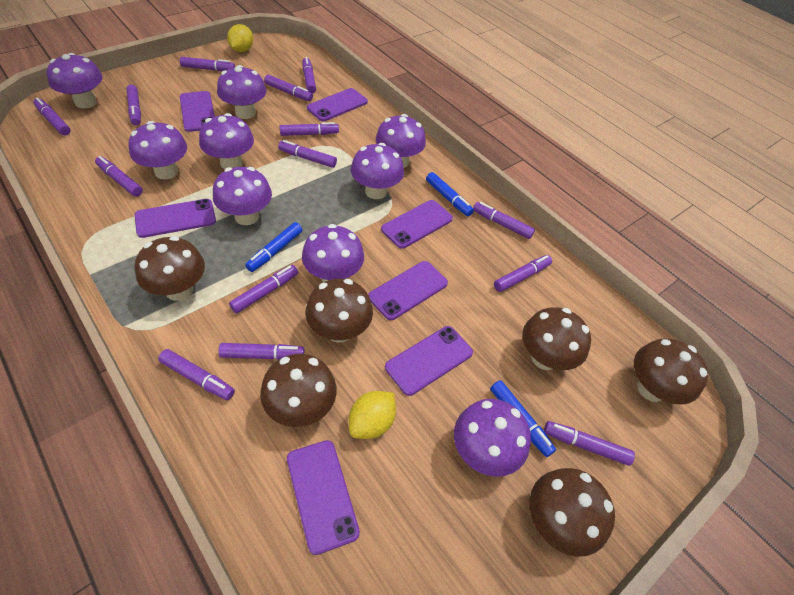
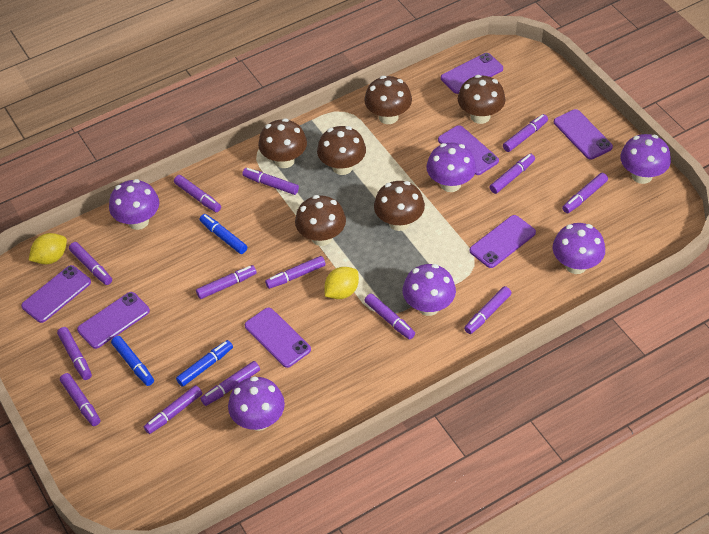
purple mushroom: 9 -> 6

